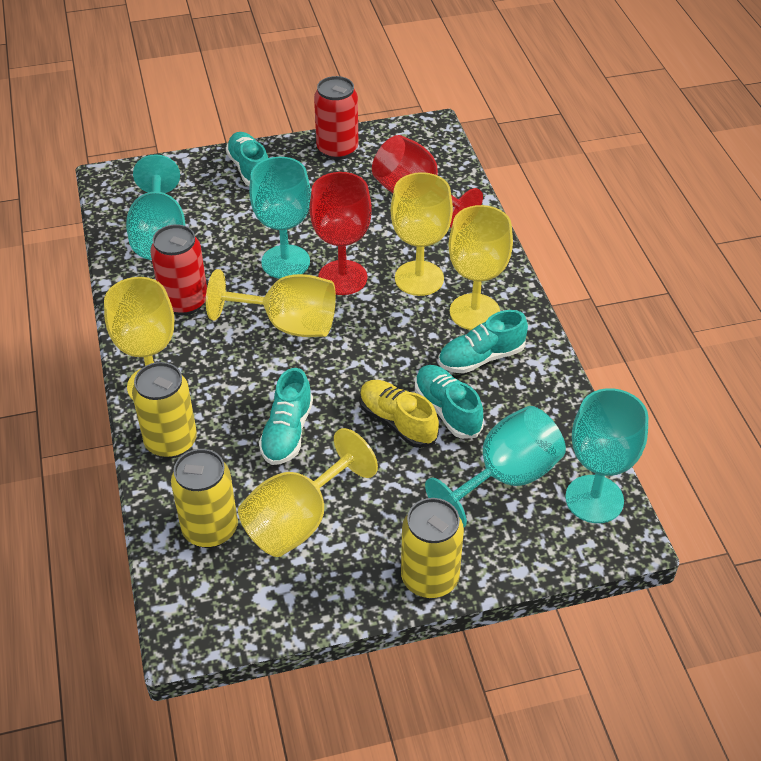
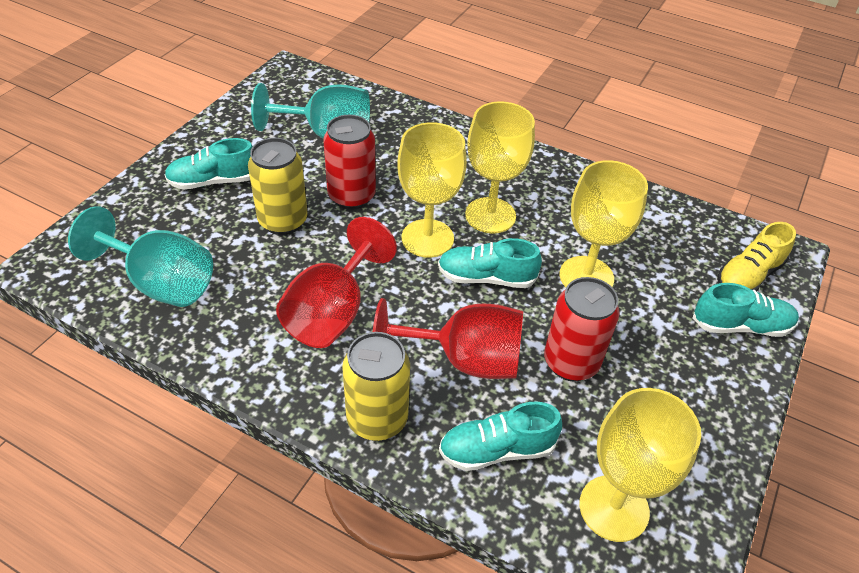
turquoise goblet: 4 -> 2
yellow can: 3 -> 2
yellow goblet: 5 -> 4

